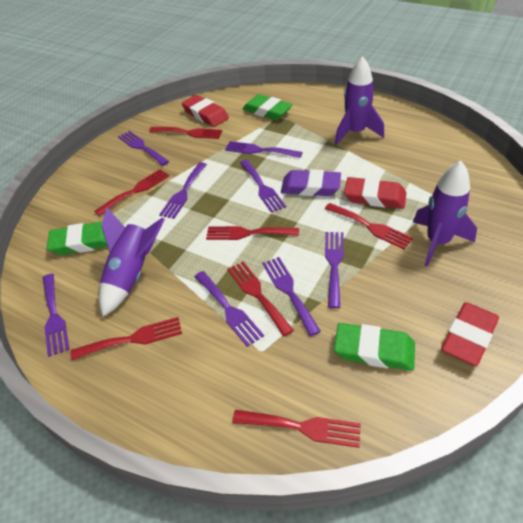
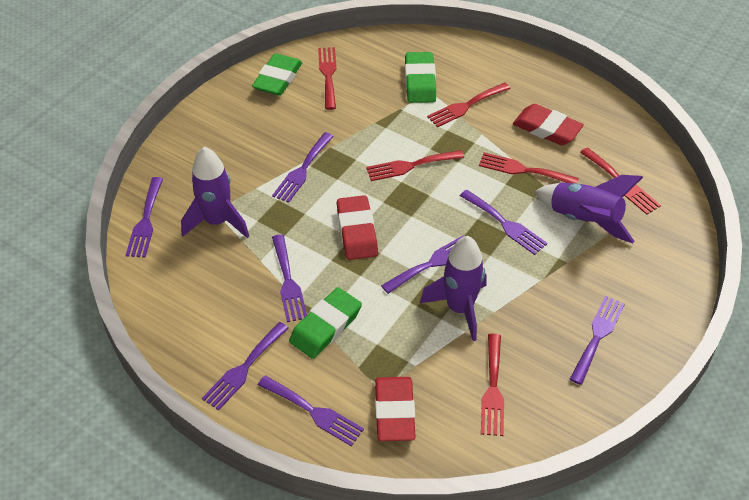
purple eraser: 1 -> 0
red fork: 7 -> 6

